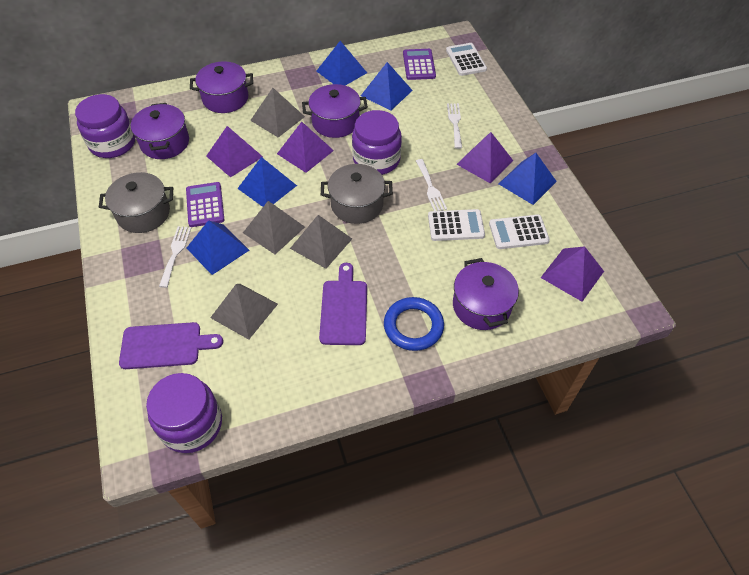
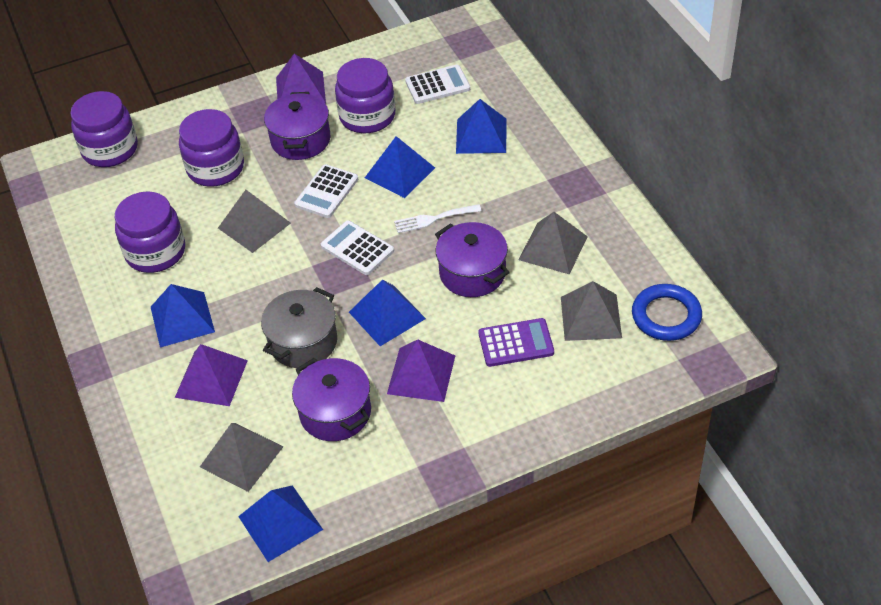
grey pot: 2 -> 1
purple calculator: 2 -> 1
purple cutting board: 2 -> 0
purple jar: 3 -> 4
purple pot: 4 -> 3
purple pyramid: 4 -> 3
white fork: 3 -> 1

